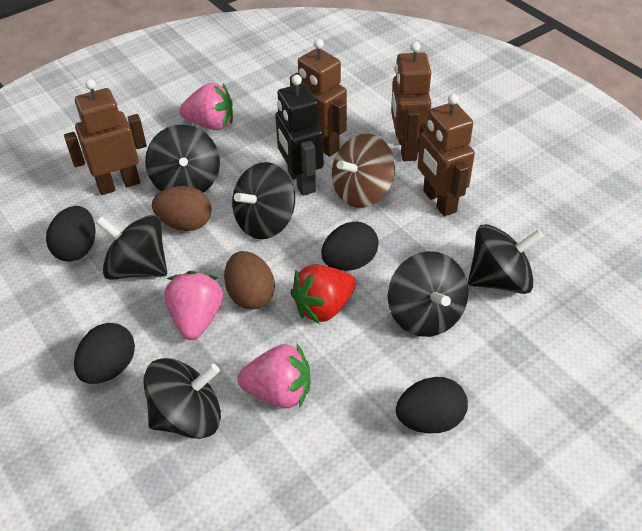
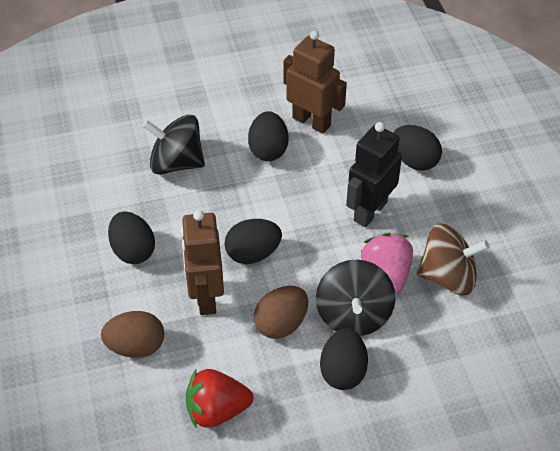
black egg: 4 -> 5
black spinning top: 6 -> 2
brown robot: 4 -> 2
pink strawberry: 3 -> 1

